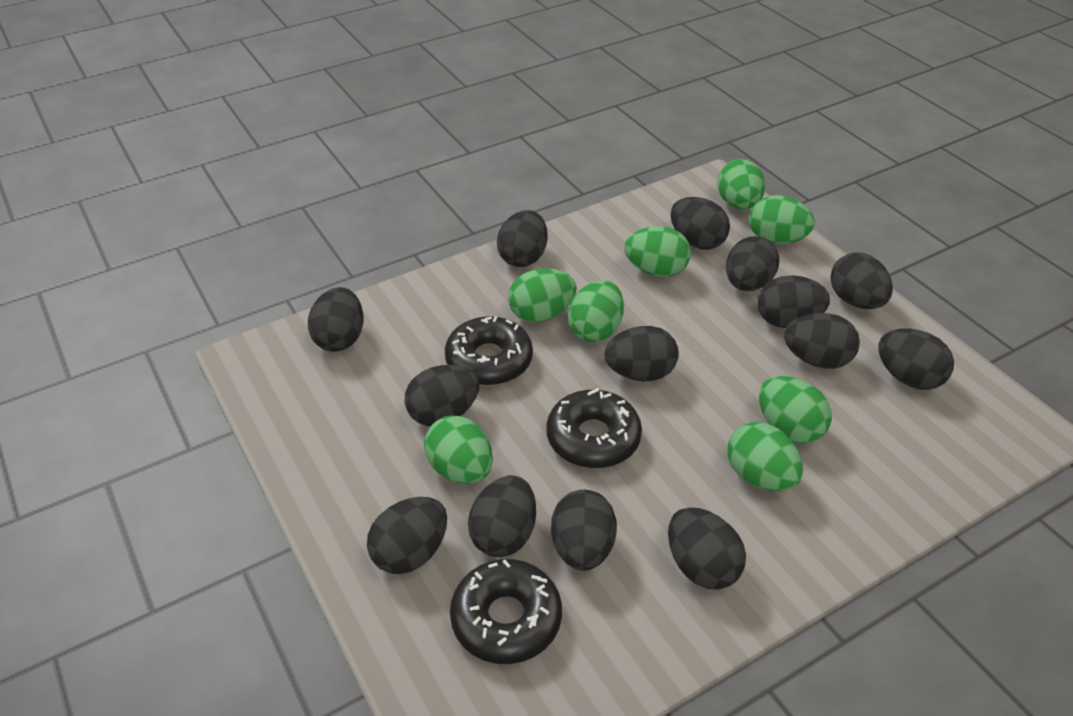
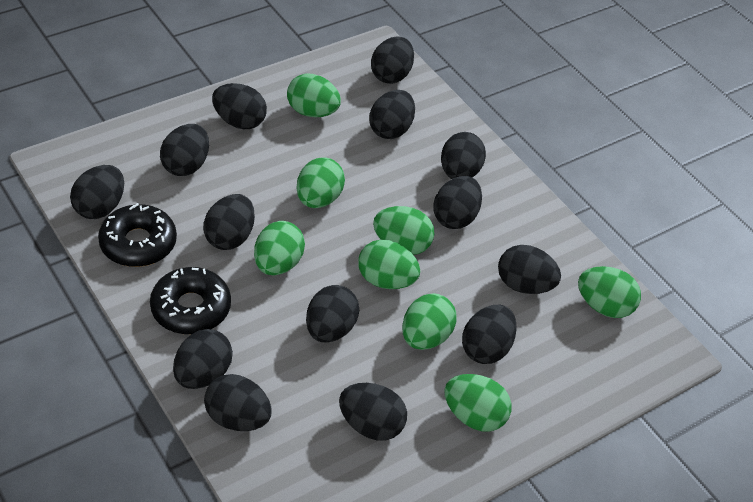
black donut: 3 -> 2

